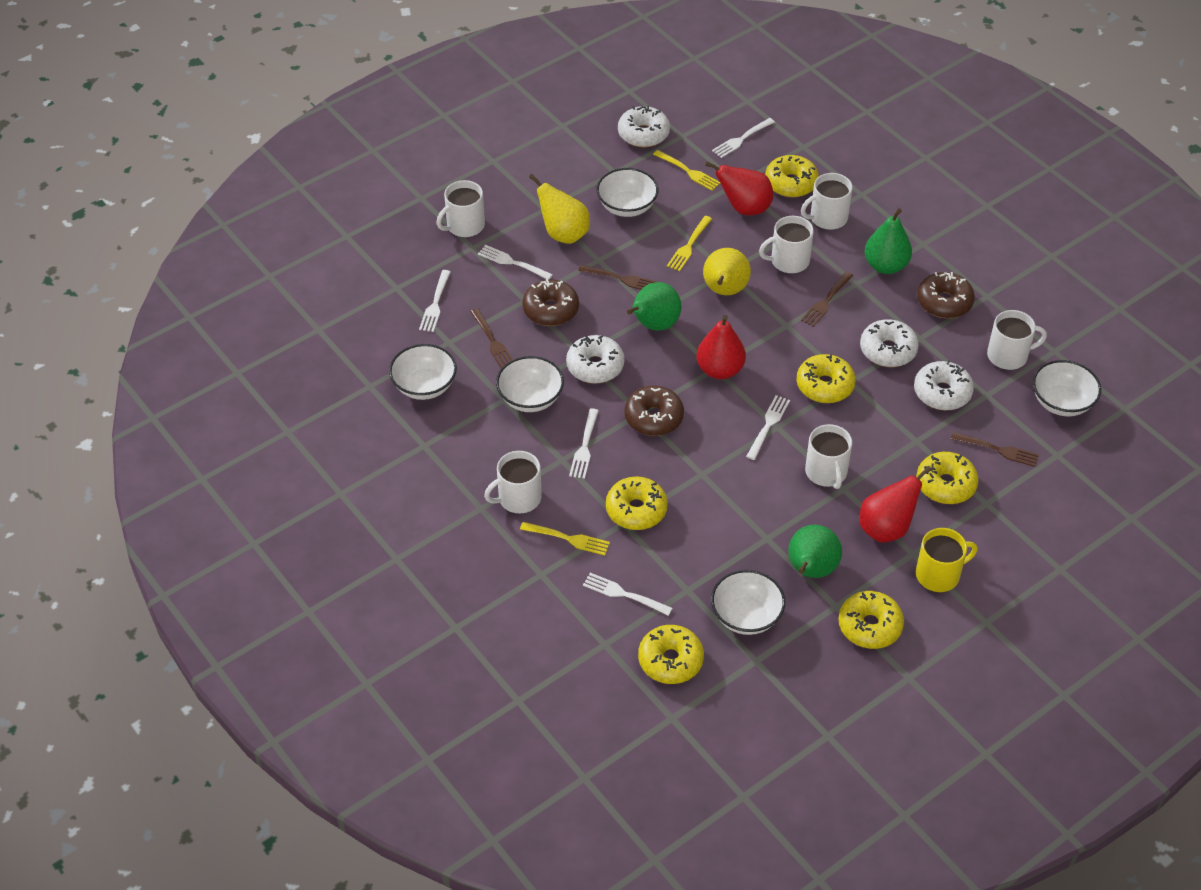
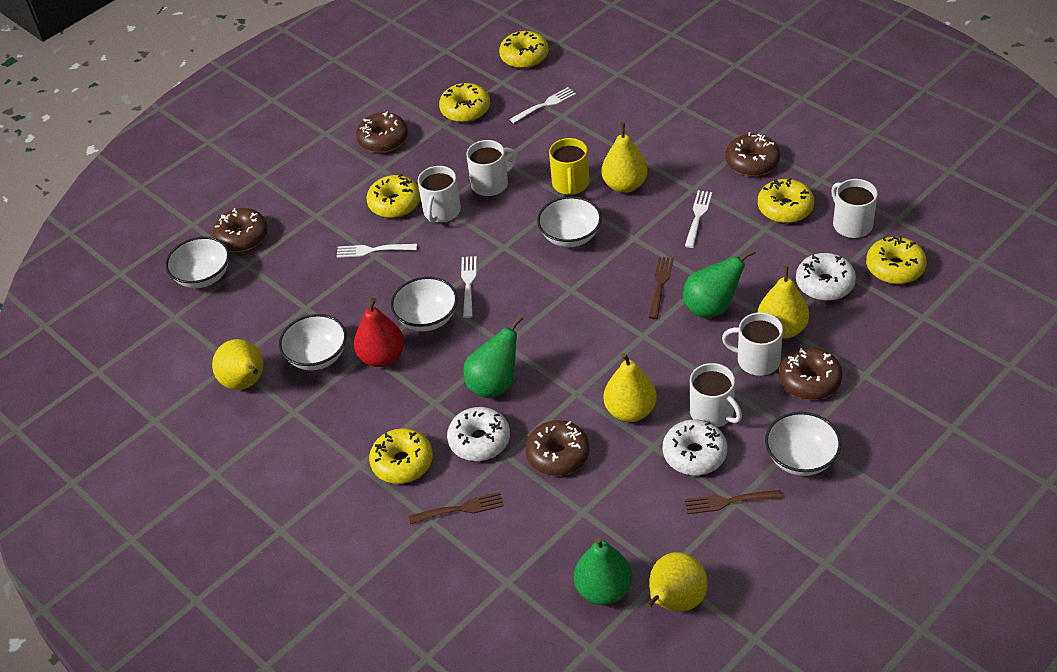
brown donut: 3 -> 5
brown fork: 4 -> 3
red pear: 3 -> 1
white donut: 4 -> 3
white fork: 6 -> 4
white mug: 6 -> 5
yellow fork: 3 -> 0
yellow pear: 2 -> 5

